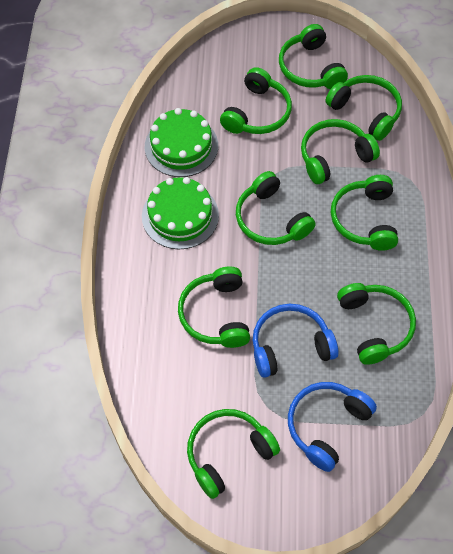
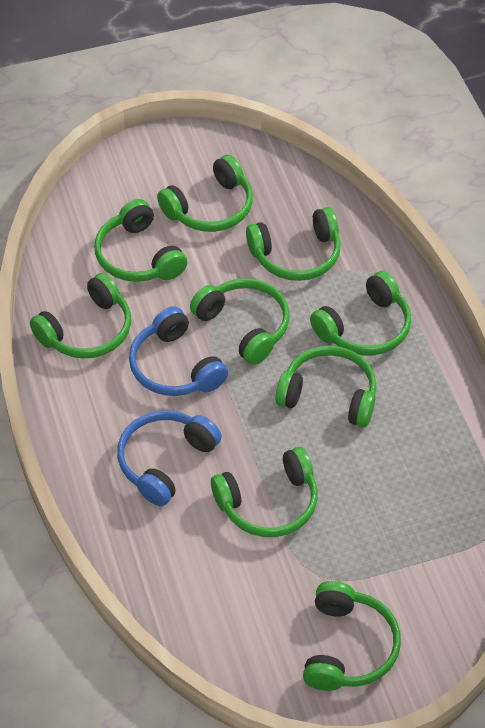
green cake: 2 -> 0

